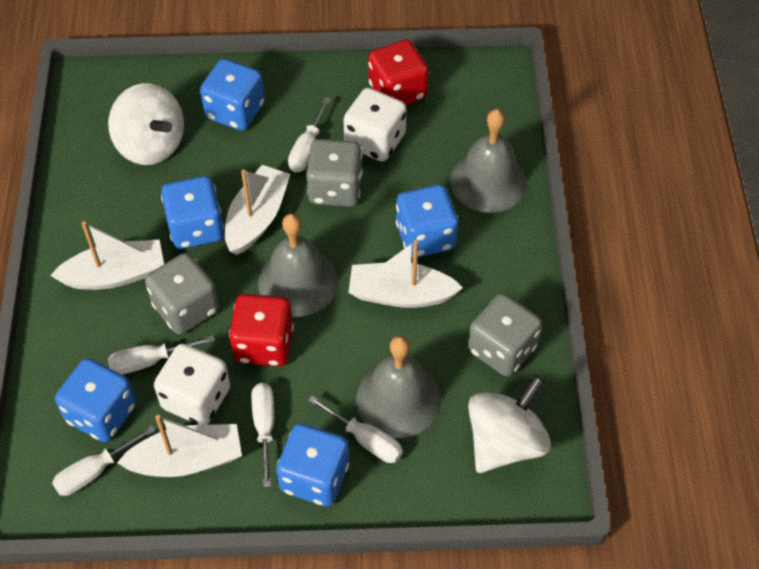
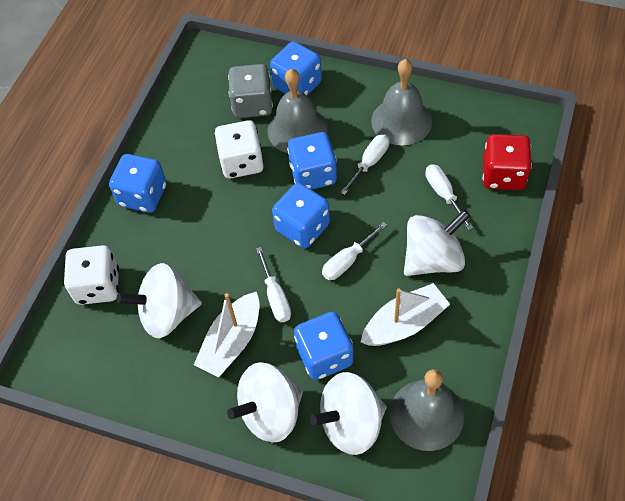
grey dice: 3 -> 1
red dice: 2 -> 1
white boat: 4 -> 2
white screwdriver: 5 -> 4
white spinning top: 2 -> 4

